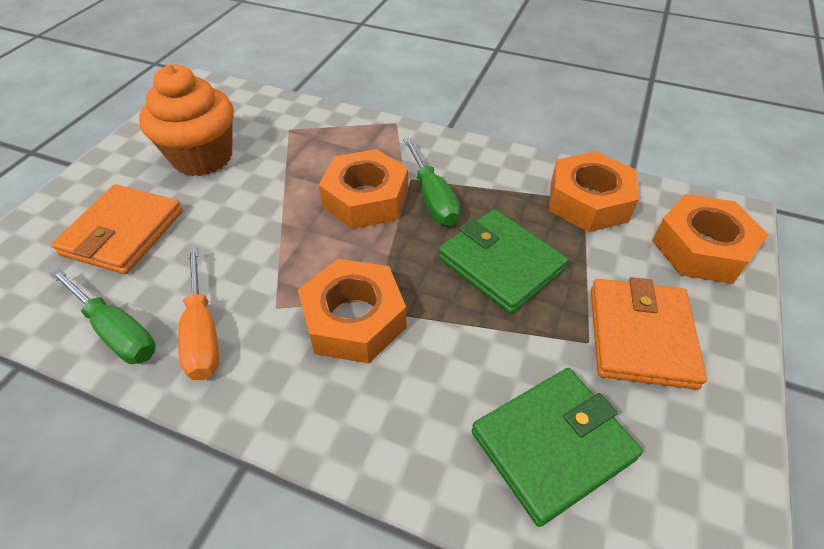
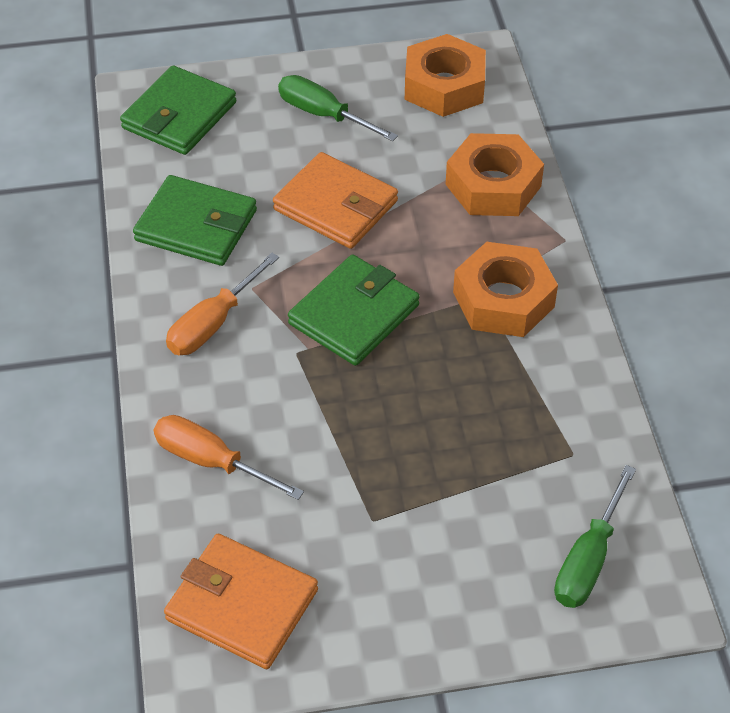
green wallet: 2 -> 3
orange cupcake: 1 -> 0
orange nut: 4 -> 3
orange screwdriver: 1 -> 2

